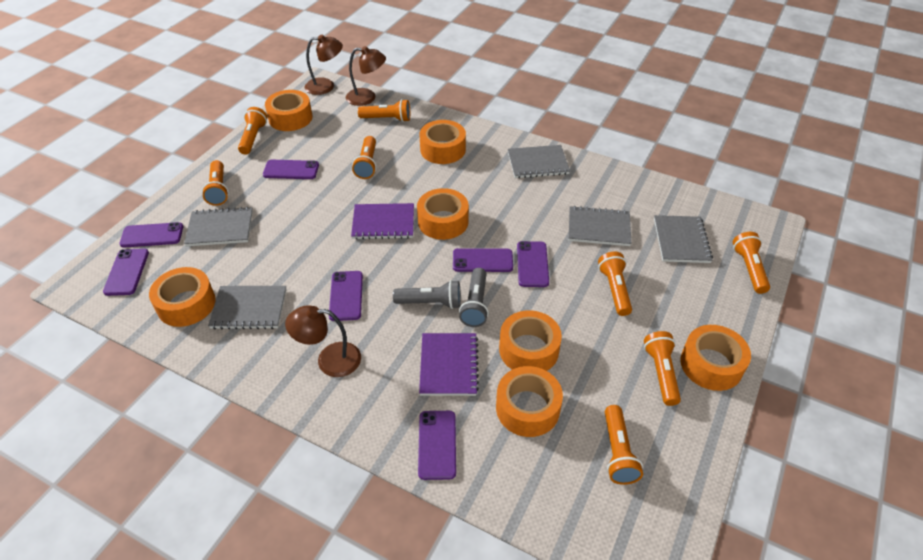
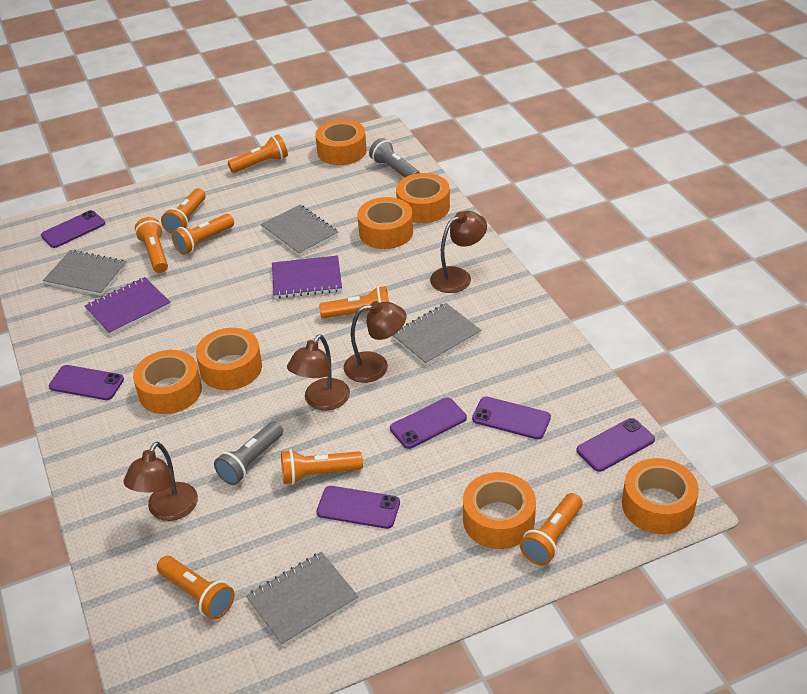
brown lamp: 3 -> 4
grey notebook: 5 -> 4
purple phone: 7 -> 6

